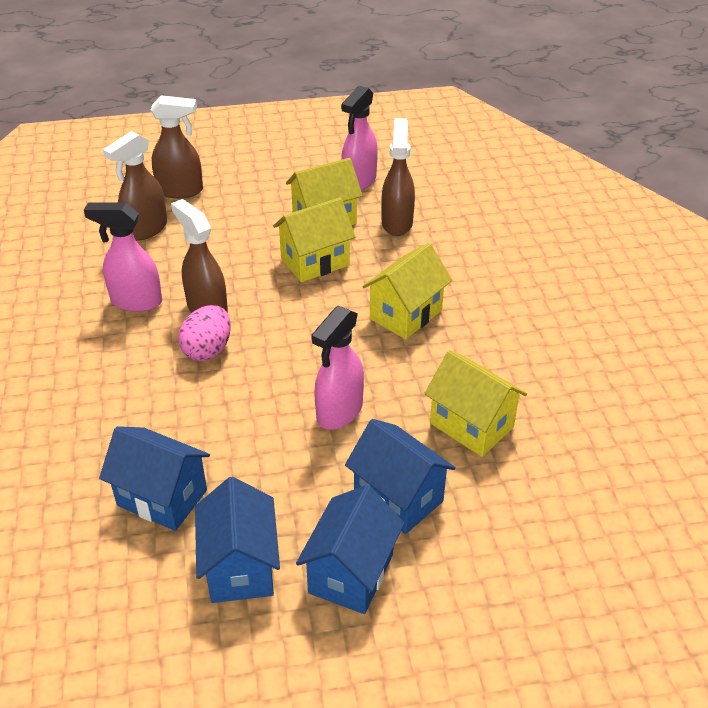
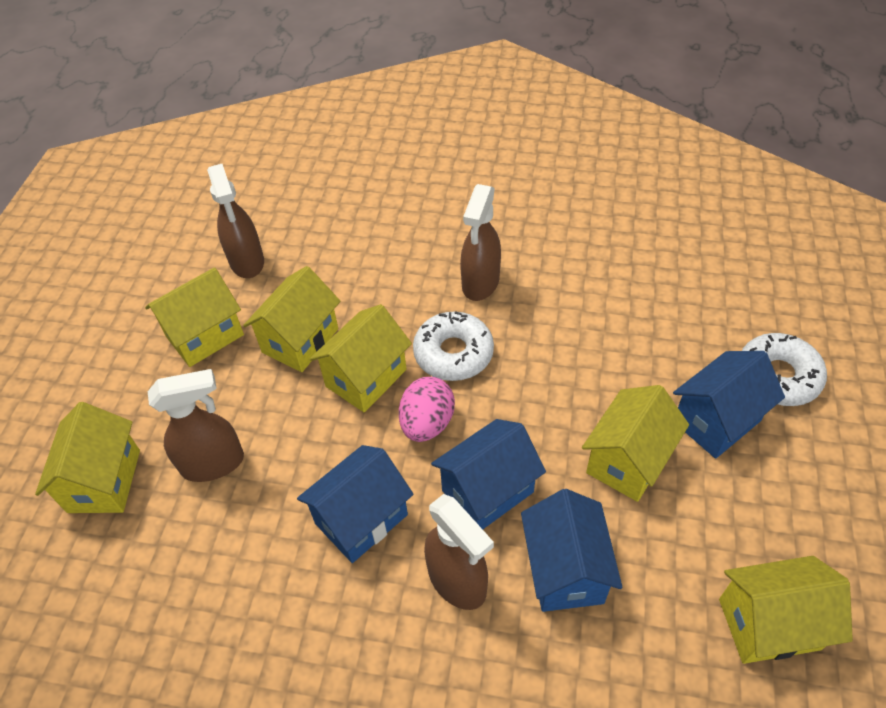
pink spray bottle: 3 -> 0
white donut: 0 -> 2
yellow house: 4 -> 6

